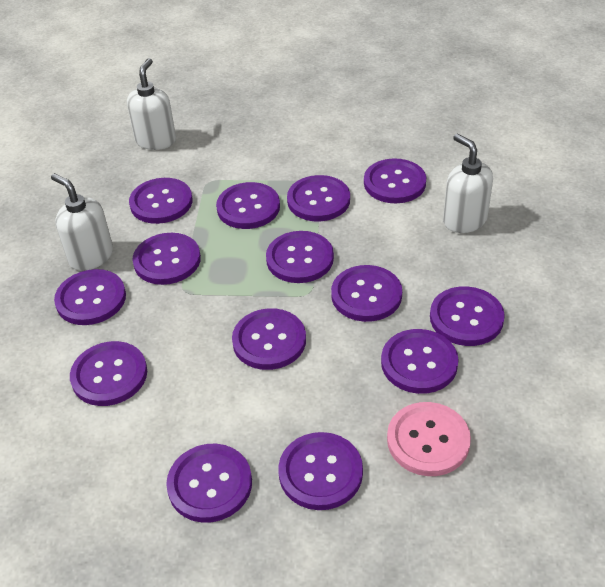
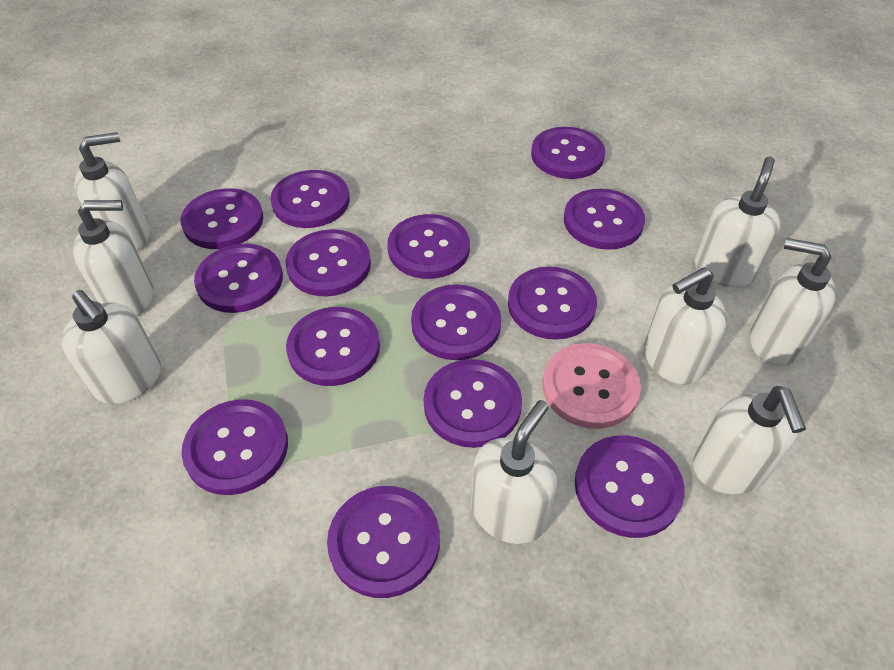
white soap dispenser: 3 -> 8

